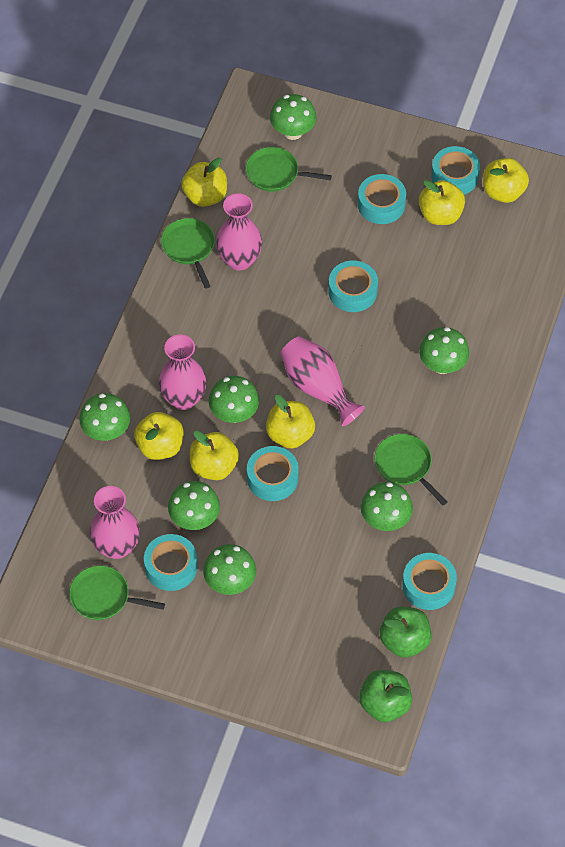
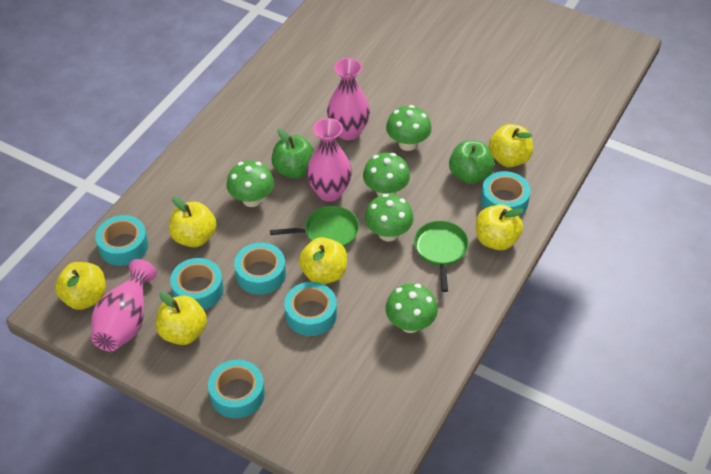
green mushroom: 7 -> 5
green pan: 4 -> 2
pink vase: 4 -> 3

